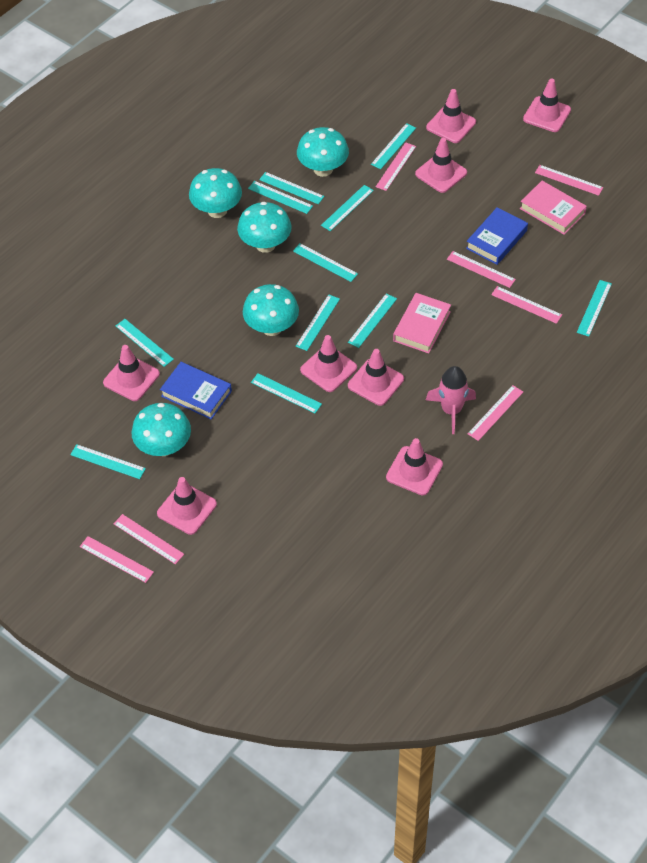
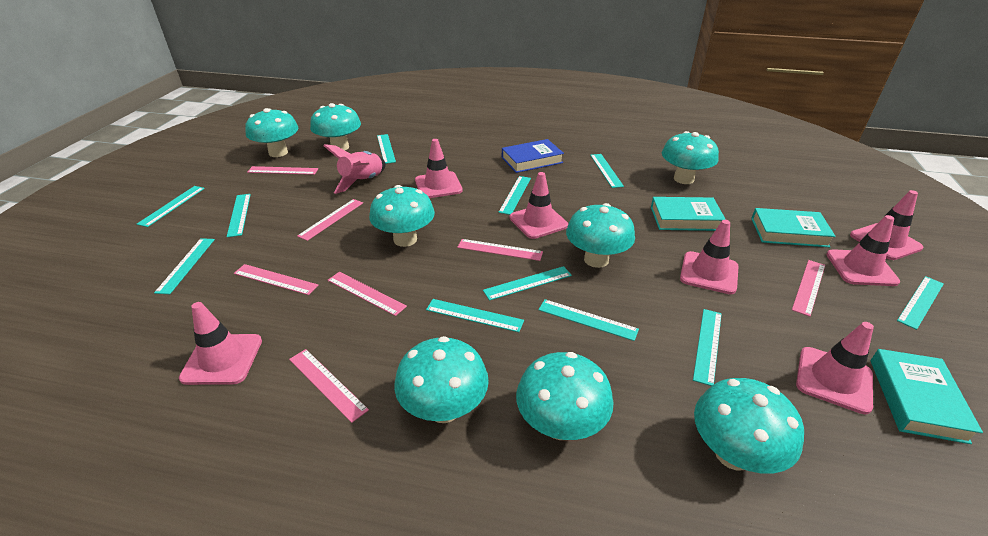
blue book: 2 -> 1
pink book: 2 -> 0
pink traffic cone: 8 -> 7
turquoise book: 0 -> 3
turquoise mushroom: 5 -> 8

